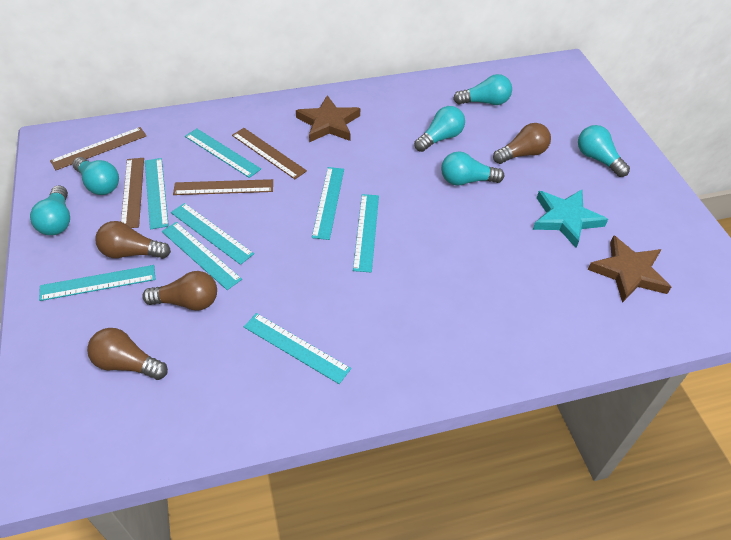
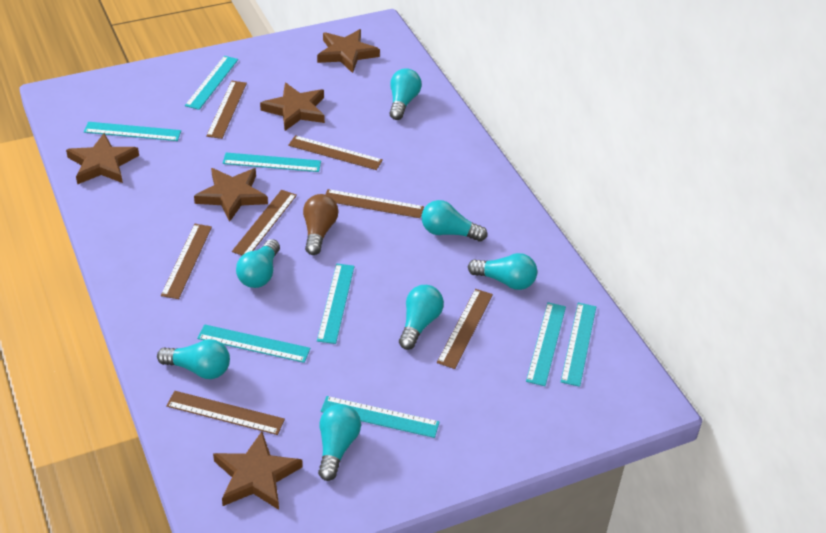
brown light bulb: 4 -> 1
brown ruler: 4 -> 7
brown star: 2 -> 5
turquoise light bulb: 6 -> 7
turquoise star: 1 -> 0

